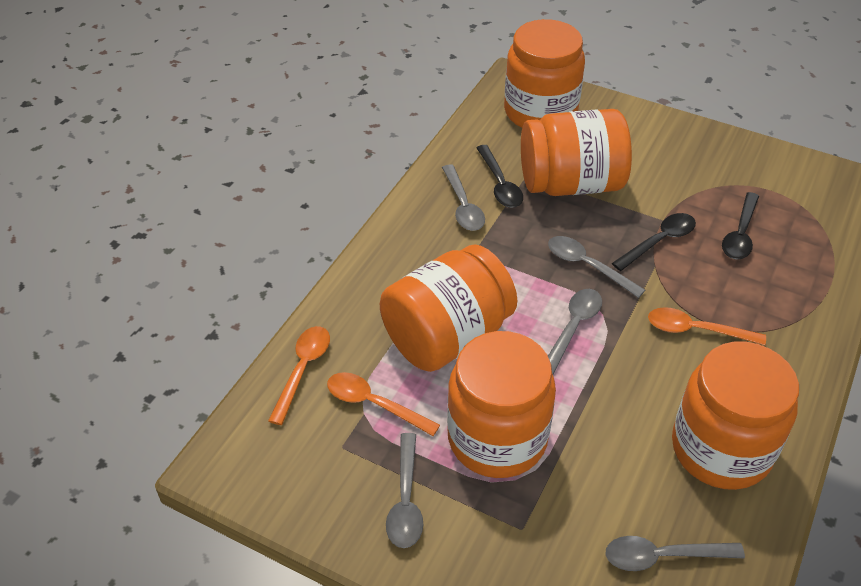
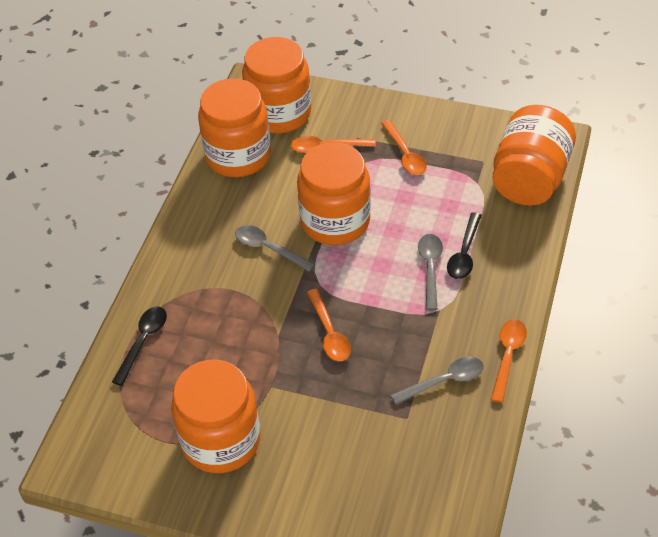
black spoon: 3 -> 2
grey spoon: 5 -> 3
orange spoon: 3 -> 4

